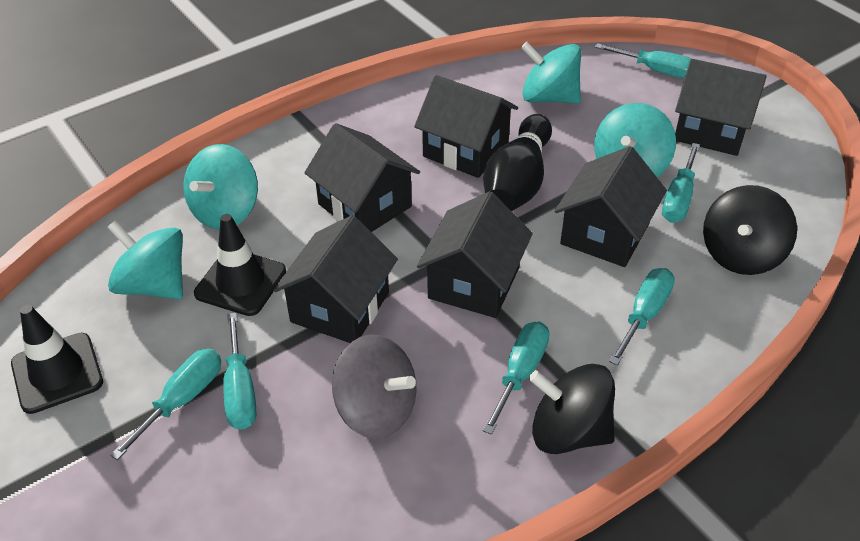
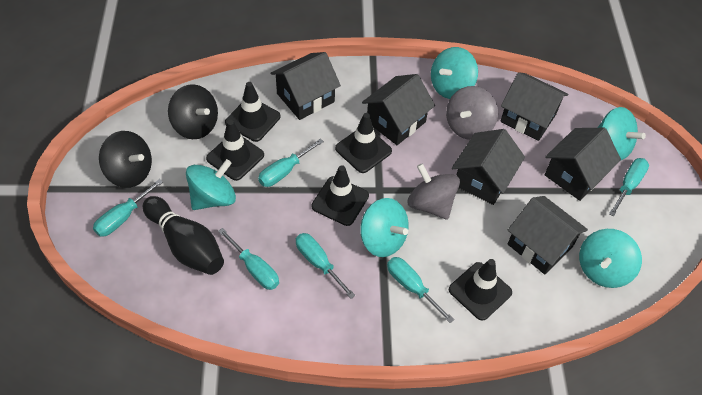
black traffic cone: 2 -> 5
grey spinning top: 1 -> 2
turquoise spinning top: 4 -> 5

